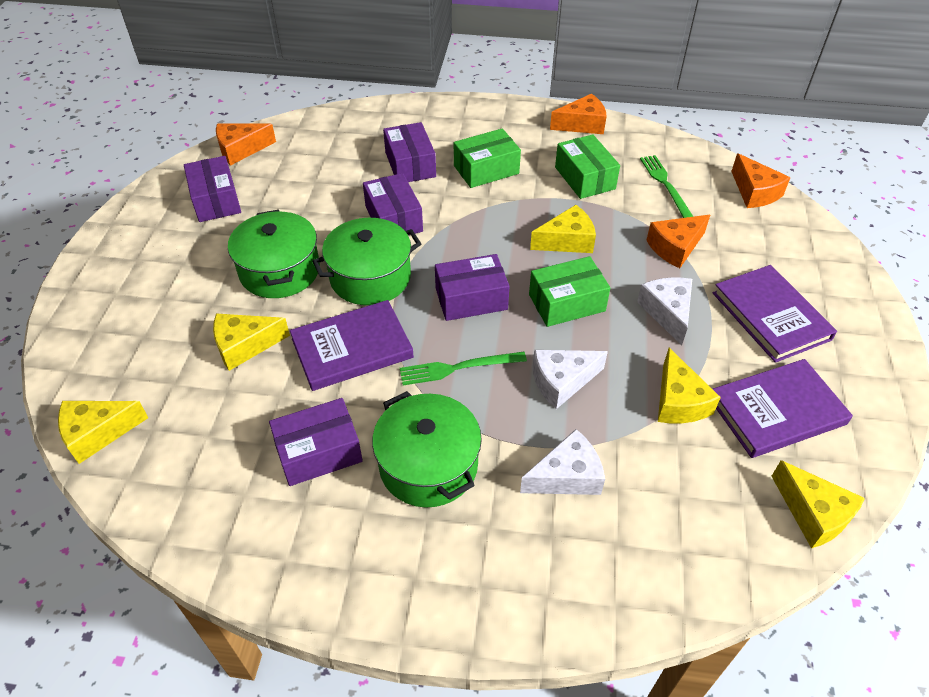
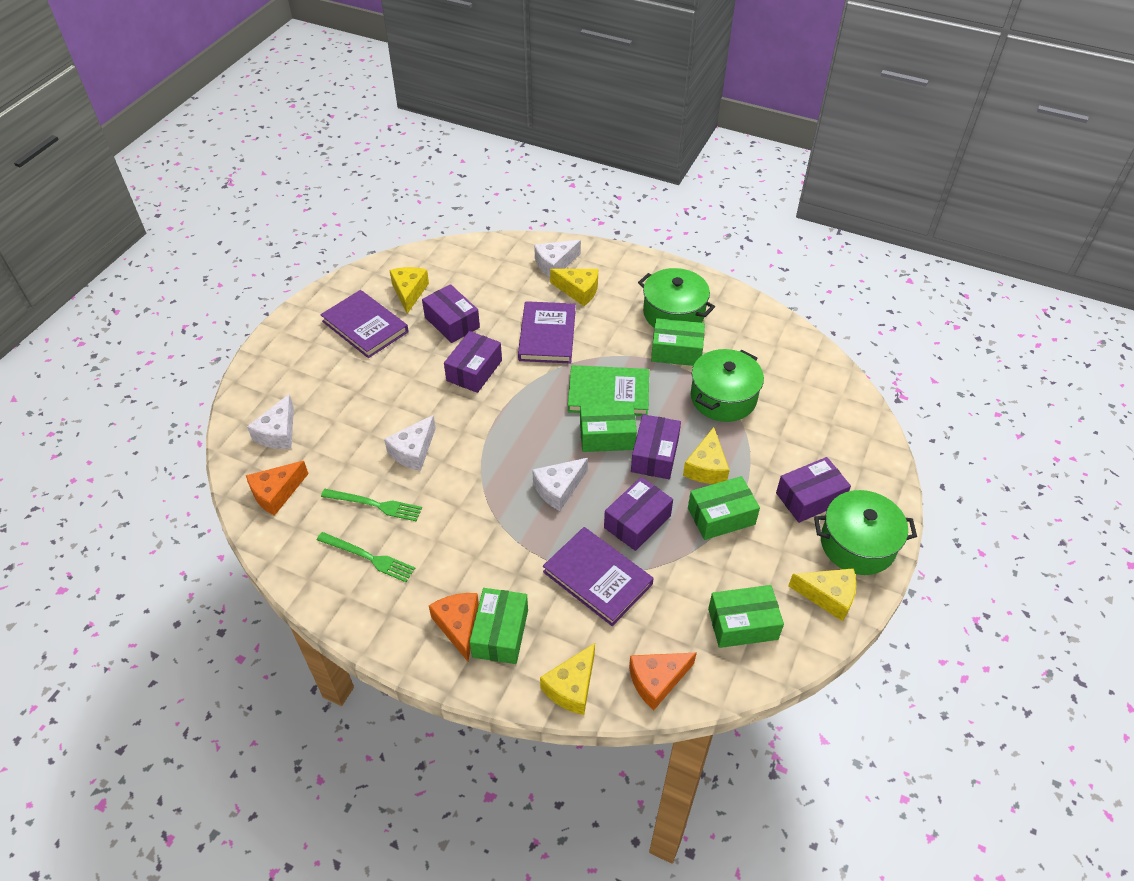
green book: 0 -> 1
green box: 3 -> 5
orange cheese: 4 -> 3
white cheese: 3 -> 4

